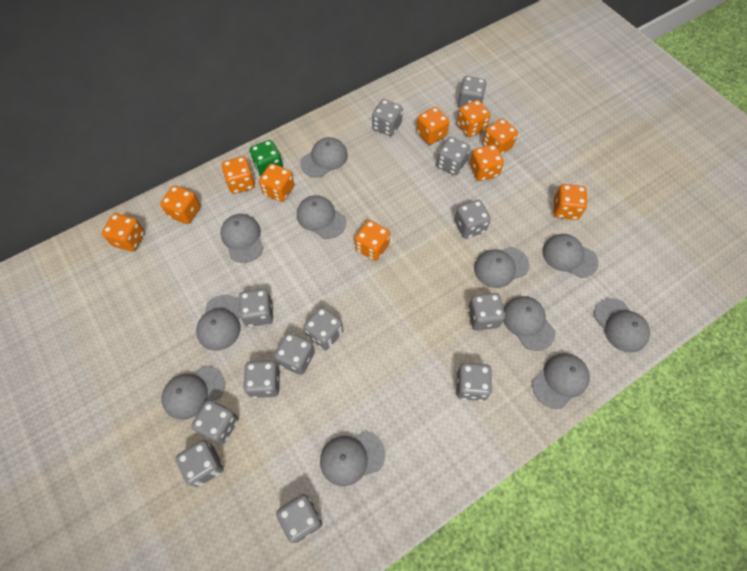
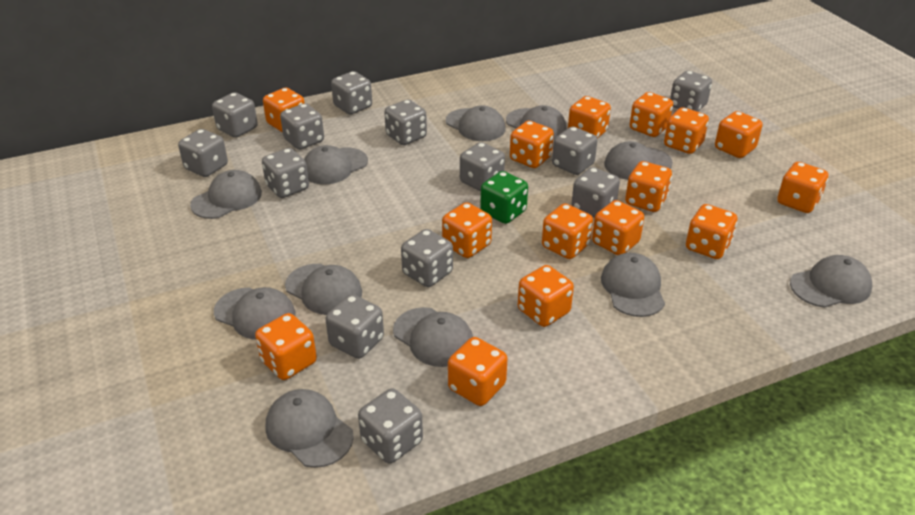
orange dice: 10 -> 15

